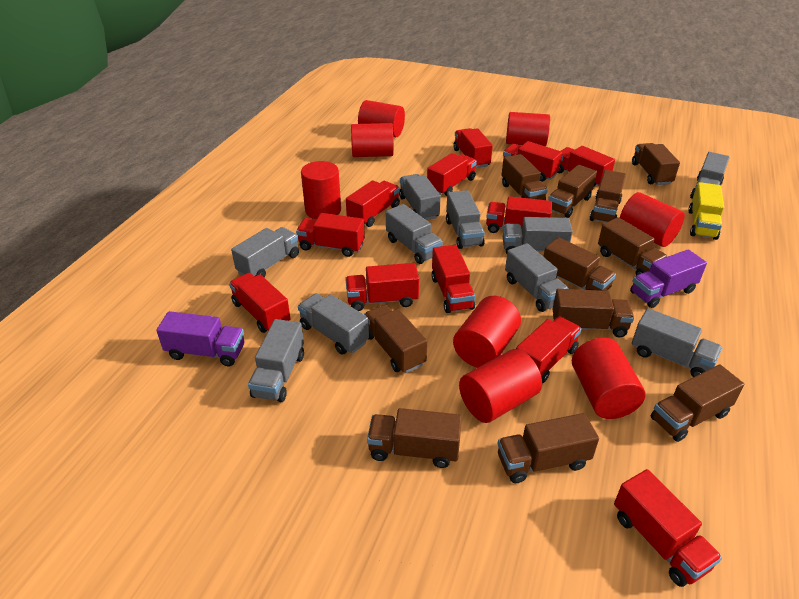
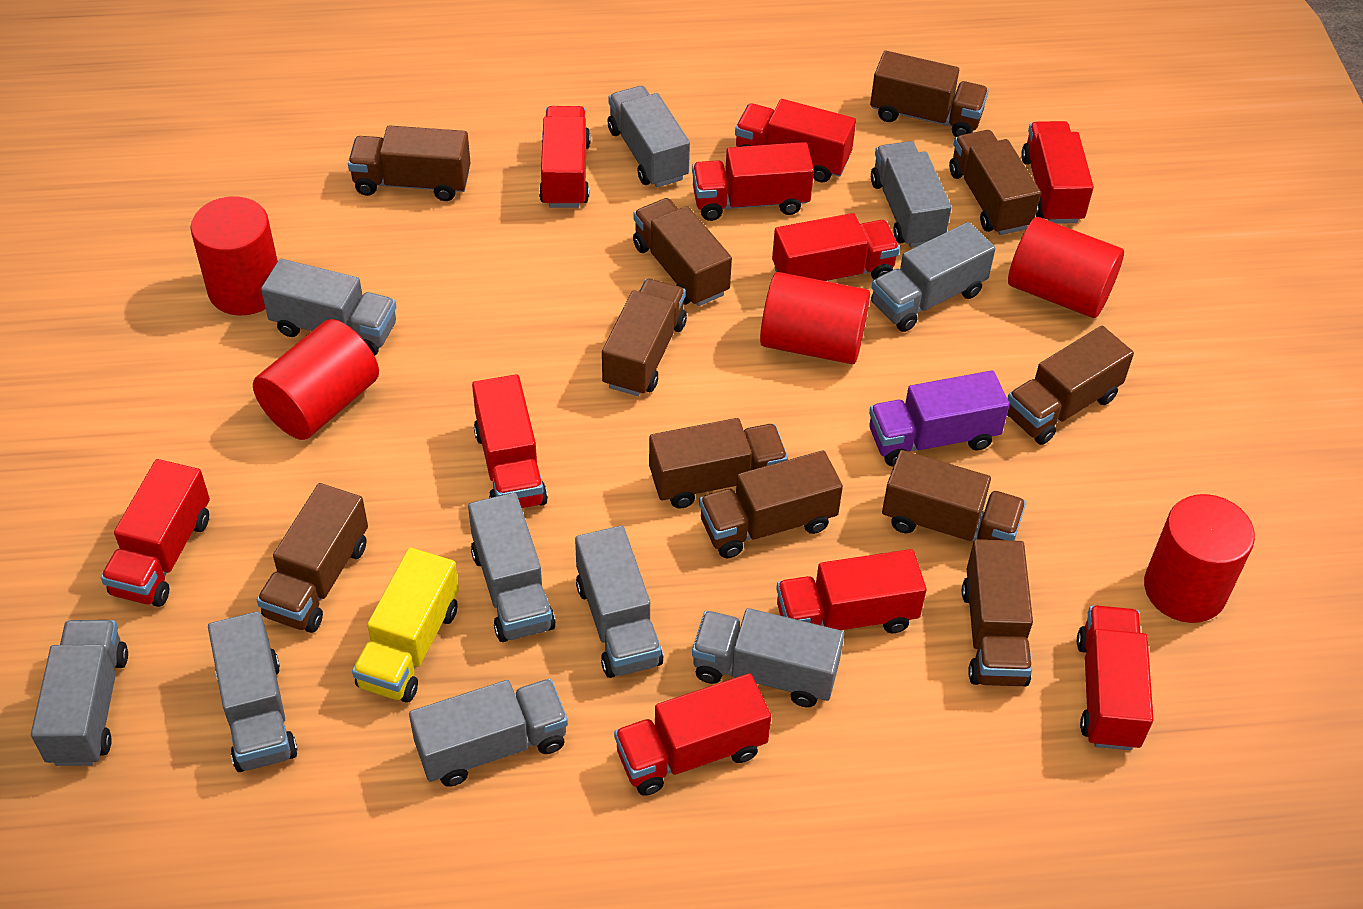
purple truck: 2 -> 1
red cylinder: 8 -> 5
red truck: 12 -> 10

